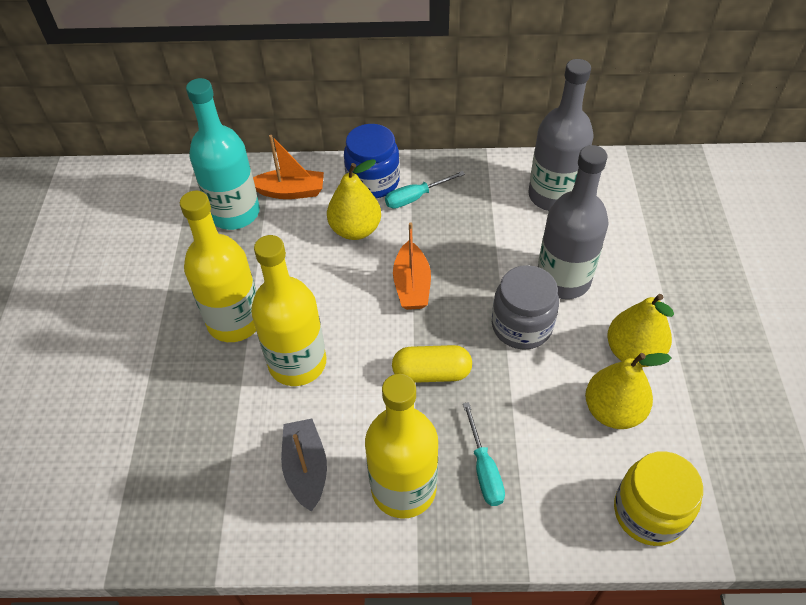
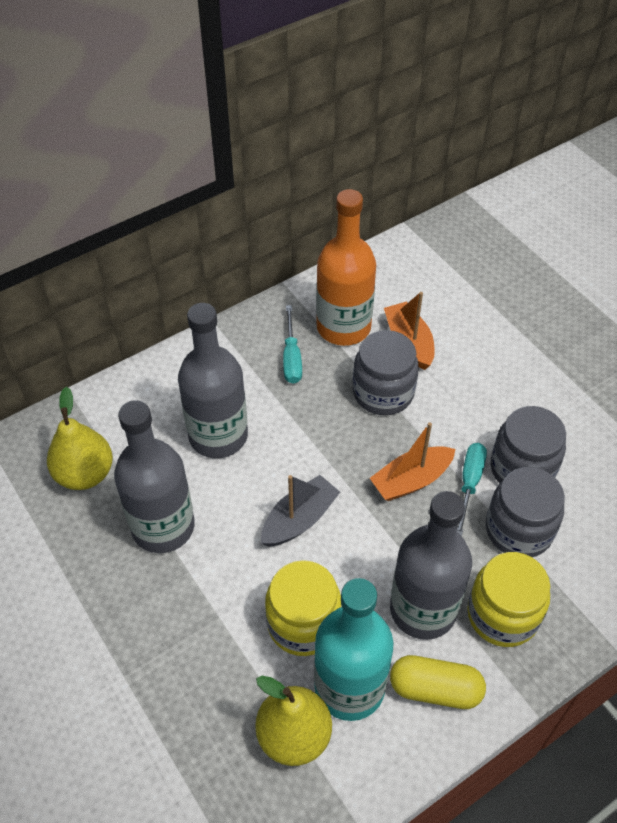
blue jar: 1 -> 0
grey bottle: 2 -> 3
grey jar: 1 -> 3
orange bottle: 0 -> 1
yellow bottle: 3 -> 0
yellow jar: 1 -> 2
yellow pear: 3 -> 2

